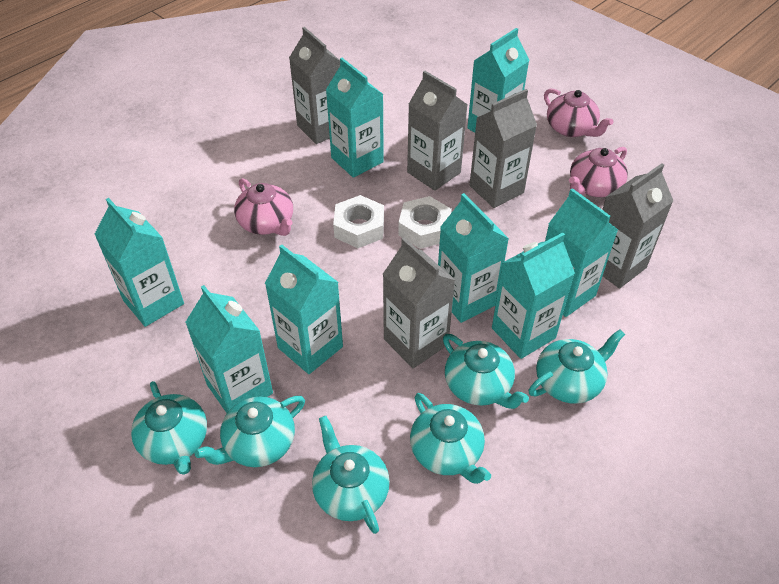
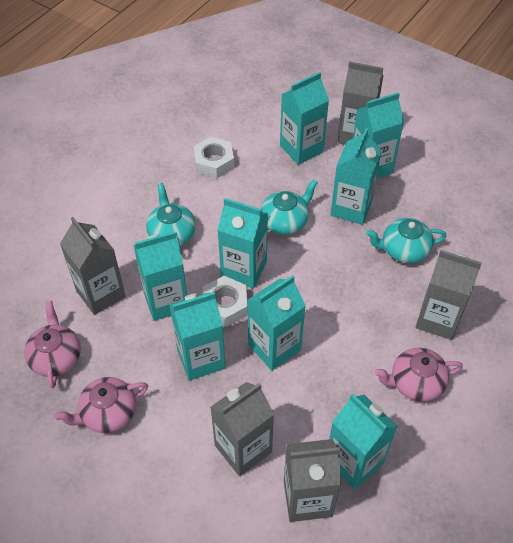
turquoise teapot: 6 -> 3

